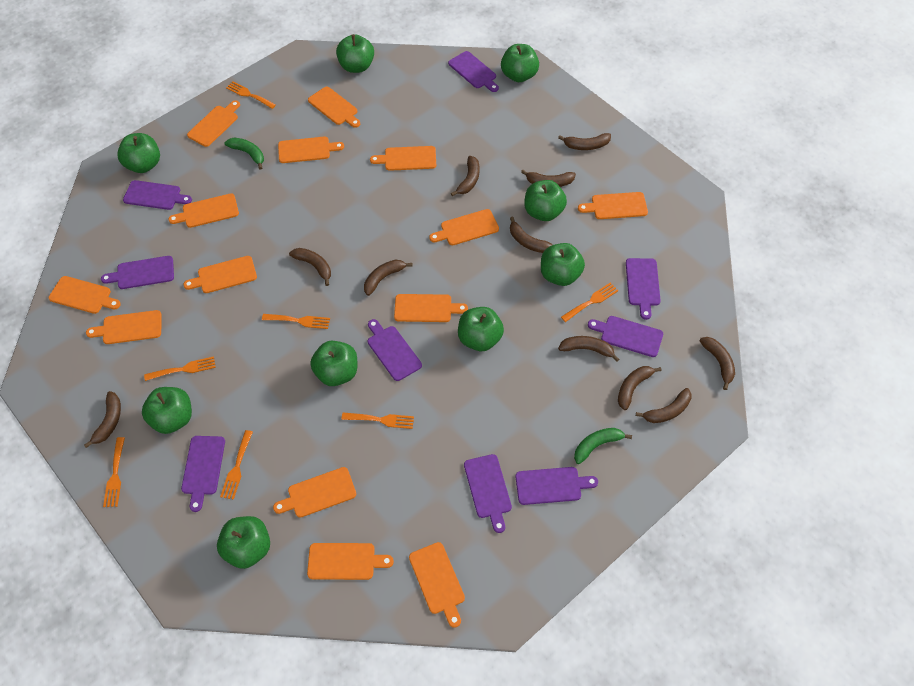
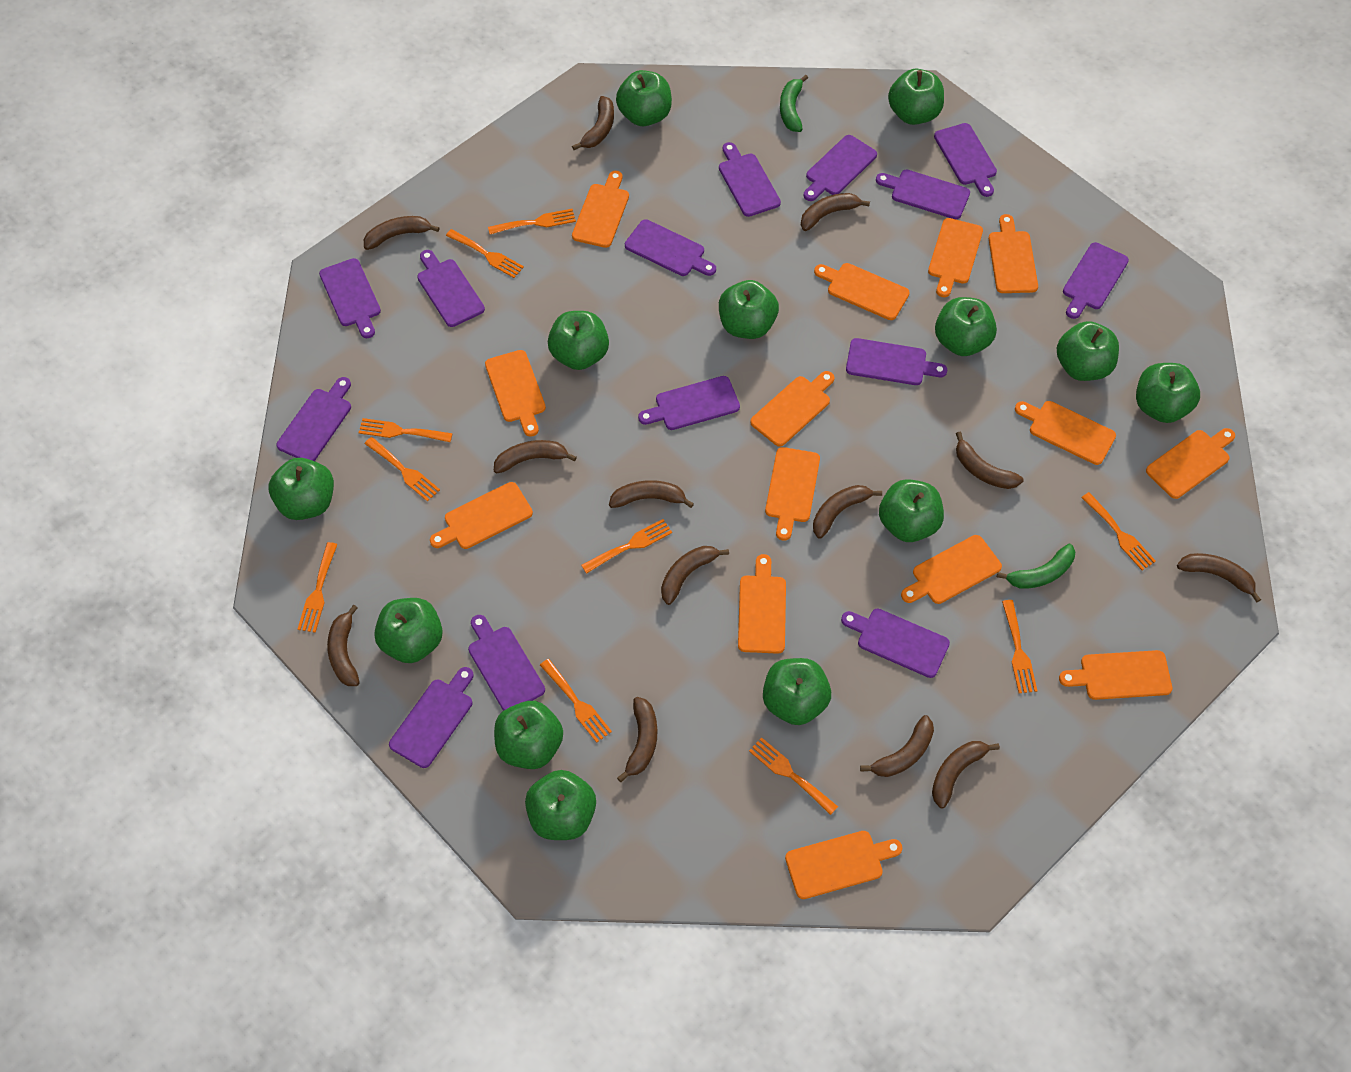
brown banana: 11 -> 13
green apple: 9 -> 13
orange fork: 7 -> 10
purple cutting board: 9 -> 14

